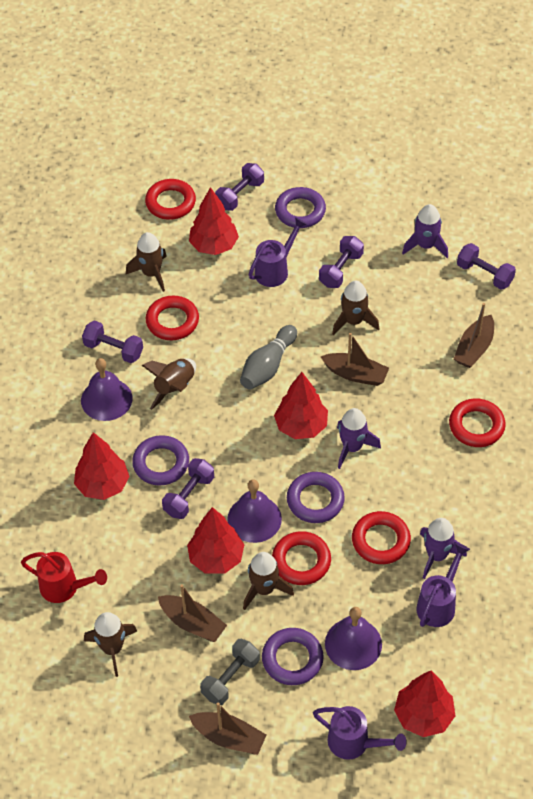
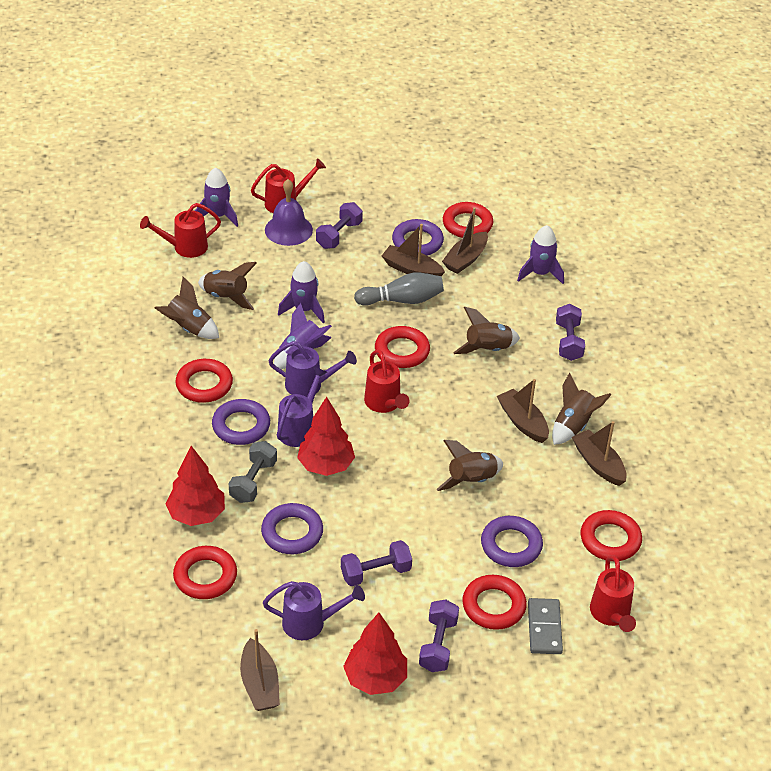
brown boat: 4 -> 5
grey domino: 0 -> 1
purple bell: 3 -> 1
purple dumbbell: 5 -> 4
purple rocket: 3 -> 4
red ring: 5 -> 6
red tree: 5 -> 3
red watering can: 1 -> 4

